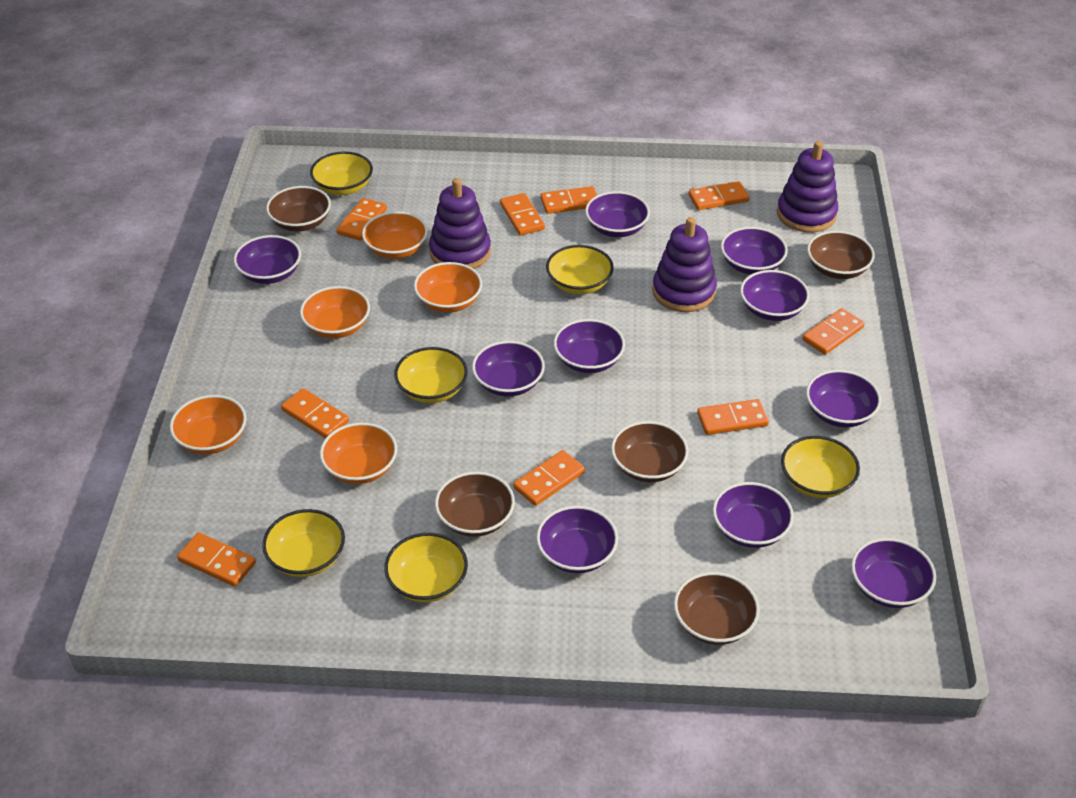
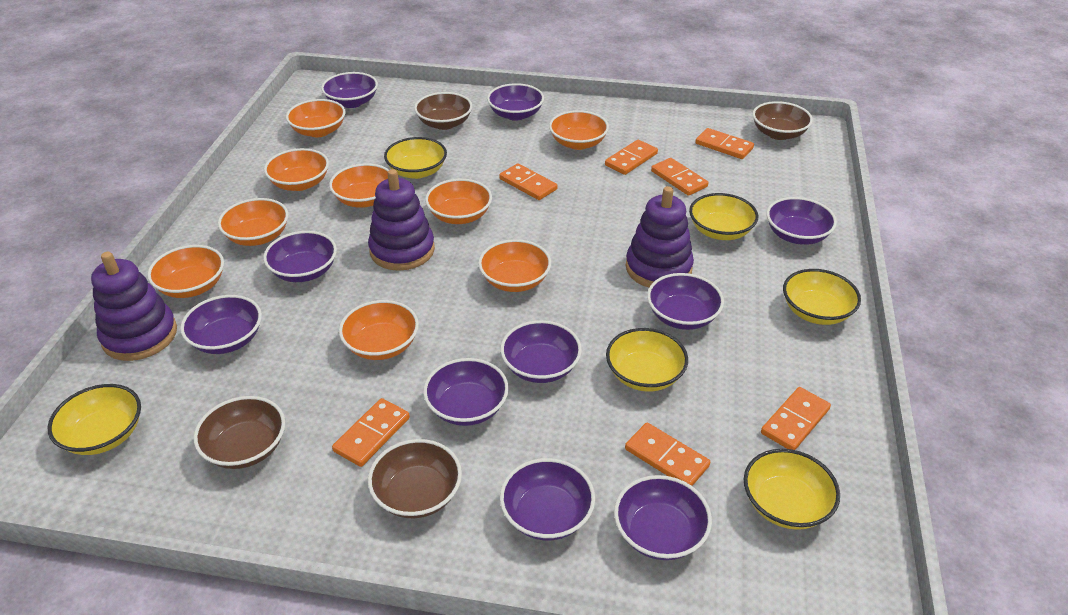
brown bowl: 5 -> 4
orange bowl: 5 -> 9
orange domino: 9 -> 7

